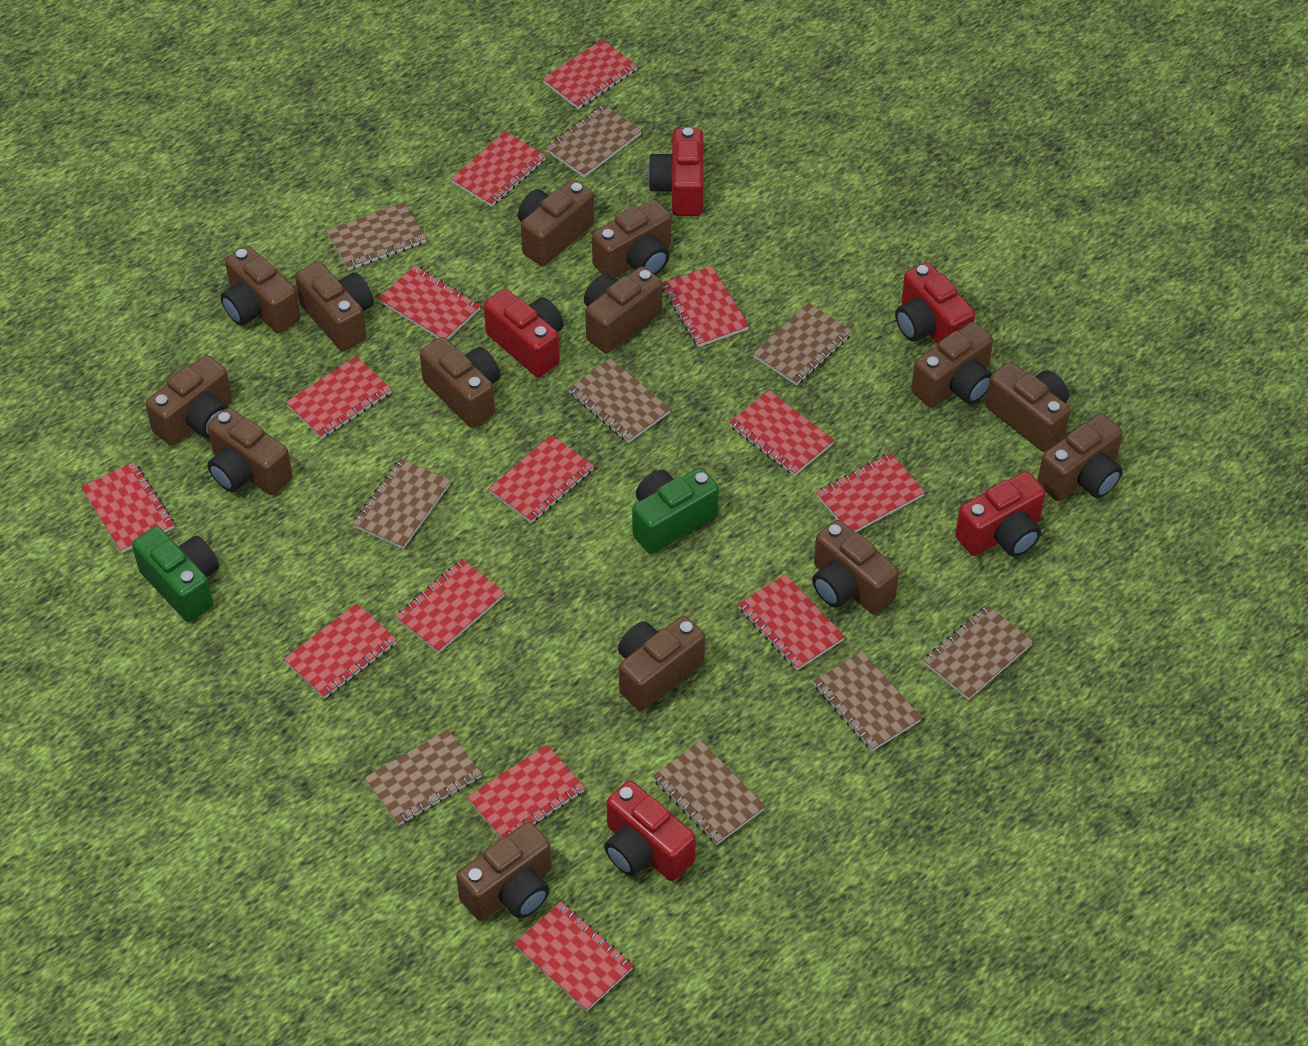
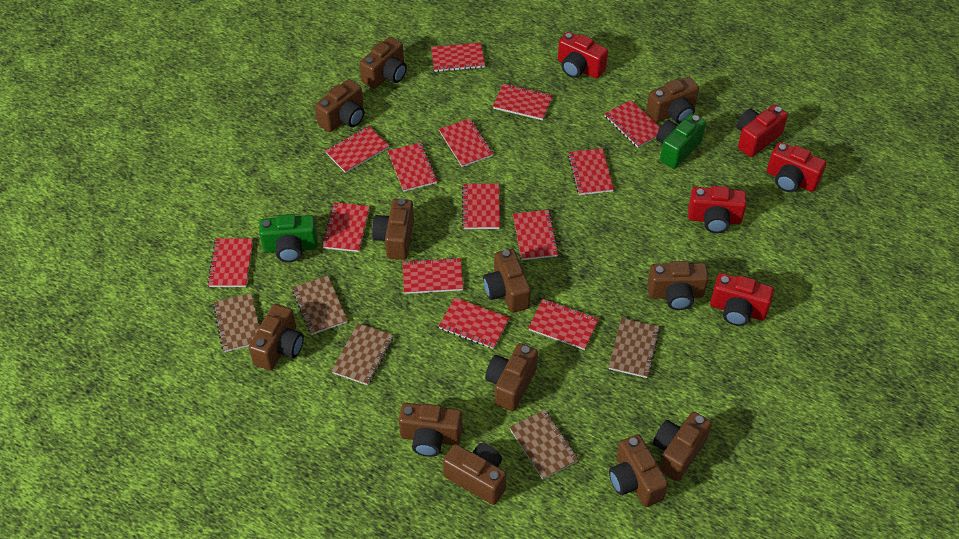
brown camera: 14 -> 12
brown notebook: 9 -> 5

